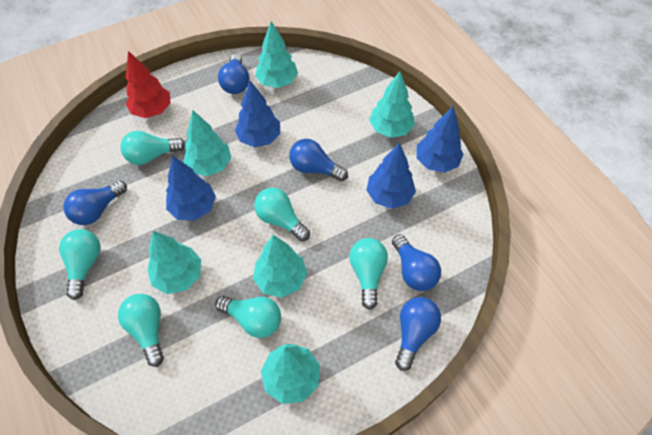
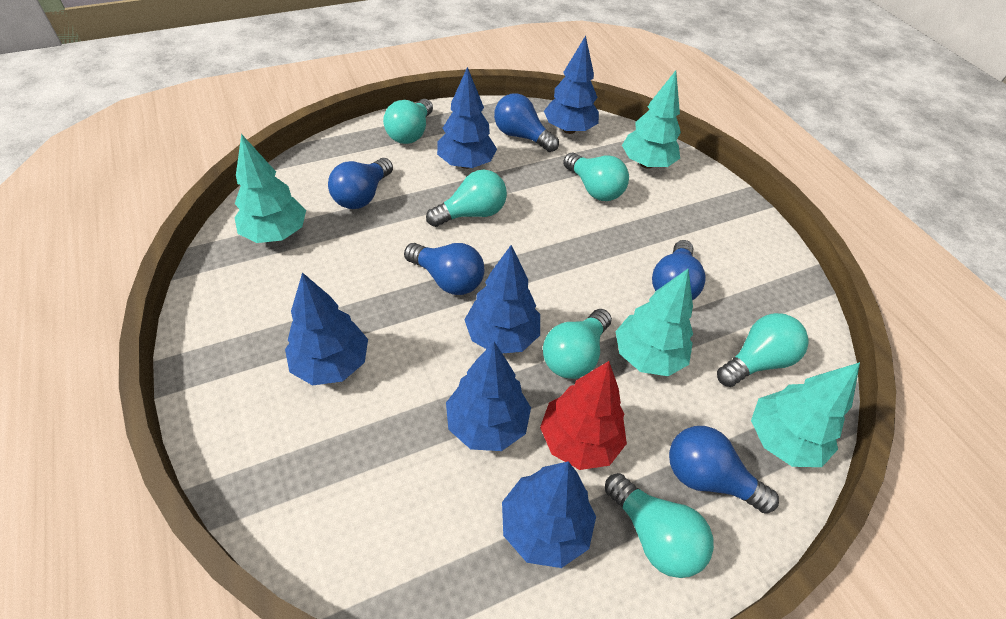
blue tree: 4 -> 6
turquoise tree: 6 -> 4

